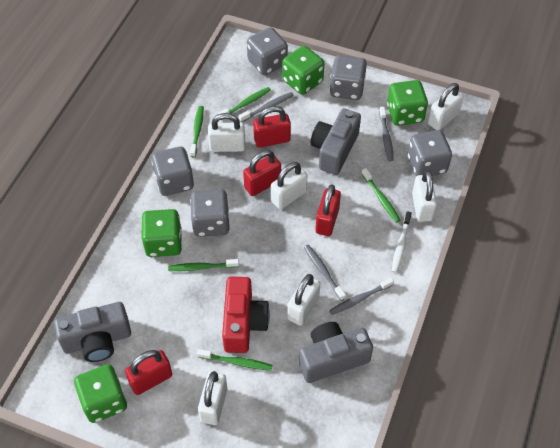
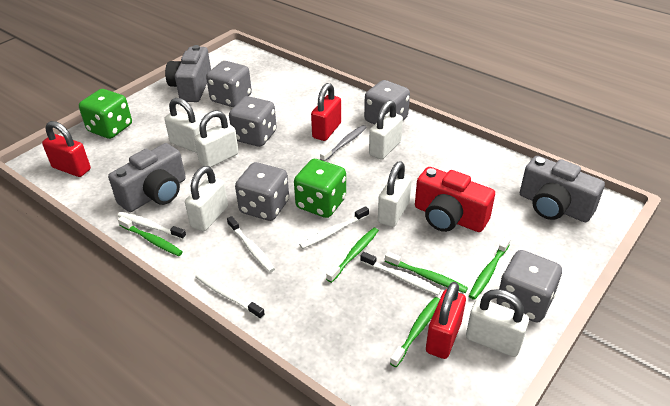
green dice: 4 -> 2
grey toothbrush: 4 -> 1
red padlock: 4 -> 3
white toothbrush: 1 -> 5

